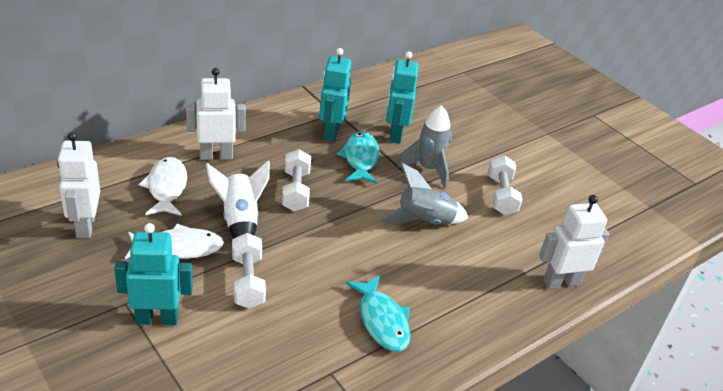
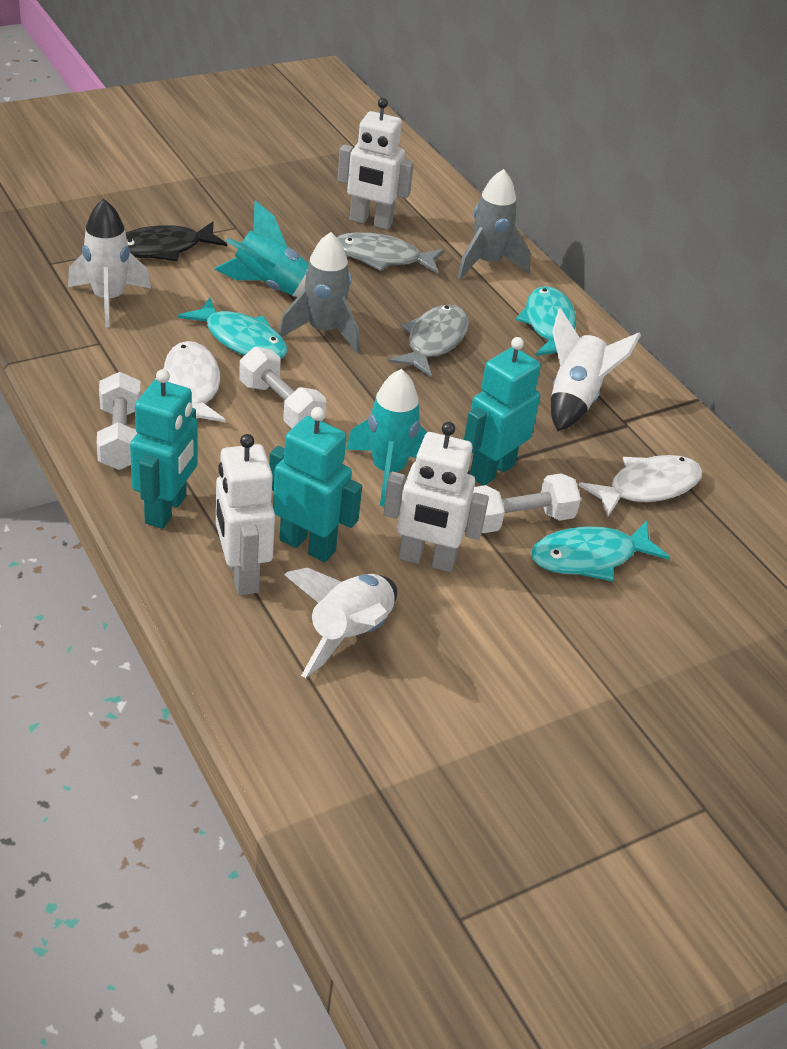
black fish: 0 -> 1
grey fish: 0 -> 2
turquoise fish: 2 -> 3
turquoise rocket: 0 -> 2
white rocket: 1 -> 3

